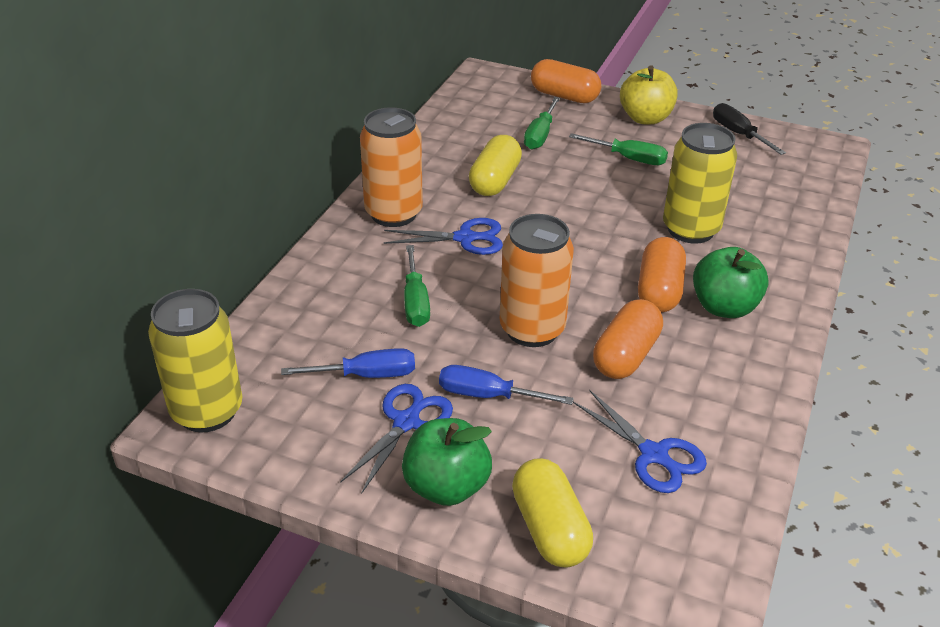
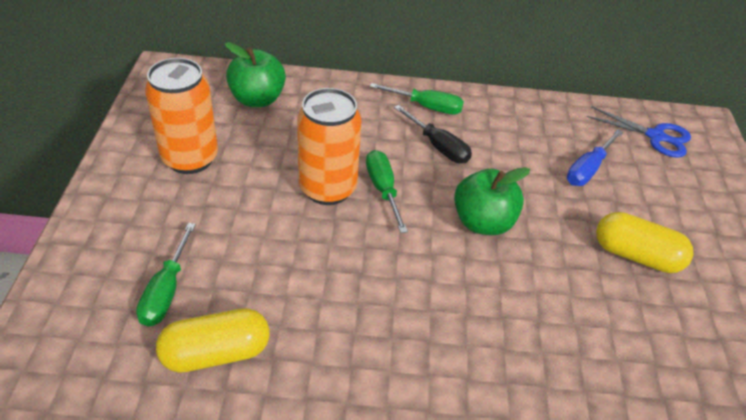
blue scissors: 3 -> 1
blue screwdriver: 2 -> 1
orange capsule: 3 -> 0
yellow apple: 1 -> 0
yellow can: 2 -> 0

